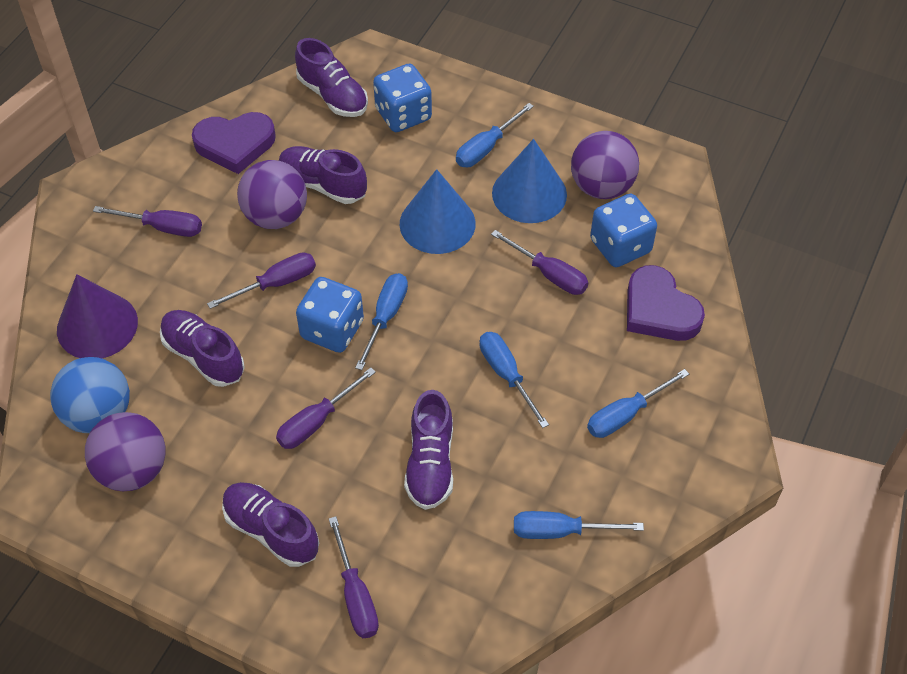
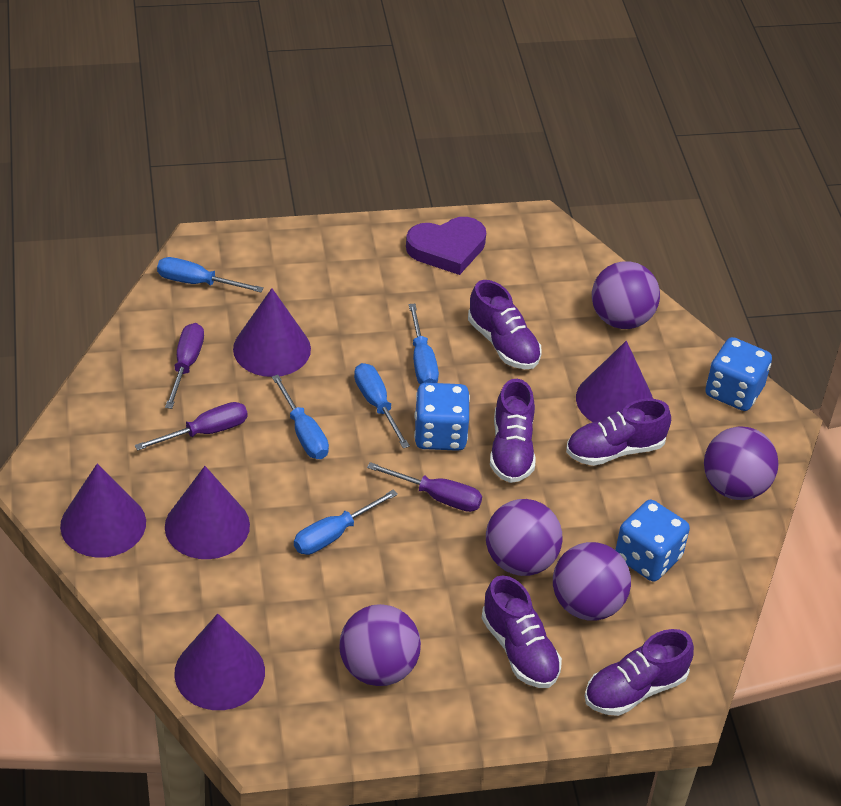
blue ball: 1 -> 0
blue cone: 2 -> 0
purple ball: 3 -> 5
purple cone: 1 -> 5
purple heart: 2 -> 1
purple screwdriver: 5 -> 3

